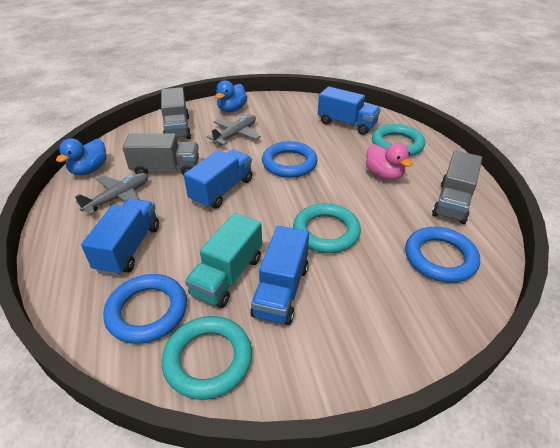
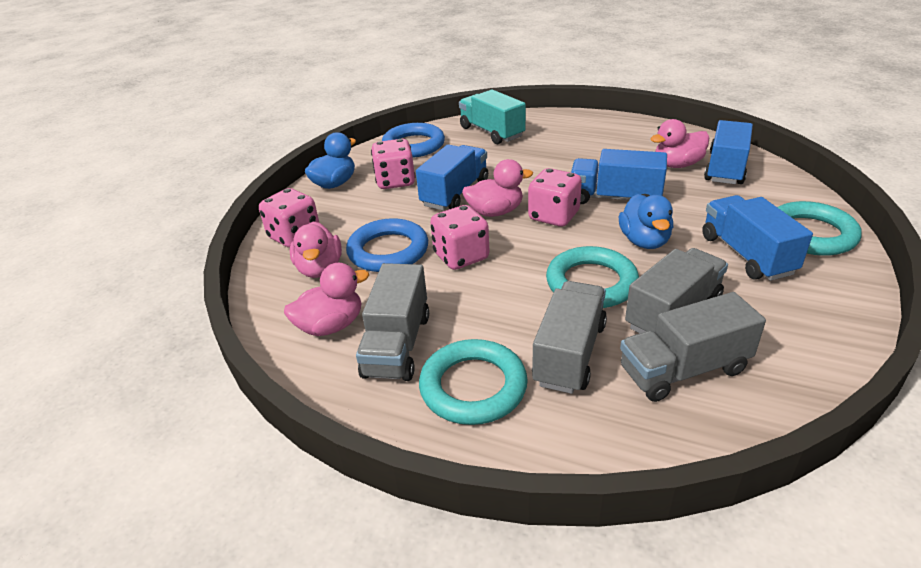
blue ring: 3 -> 2
grey plane: 2 -> 0
grey truck: 3 -> 4
pink dice: 0 -> 4
pink duck: 1 -> 4

